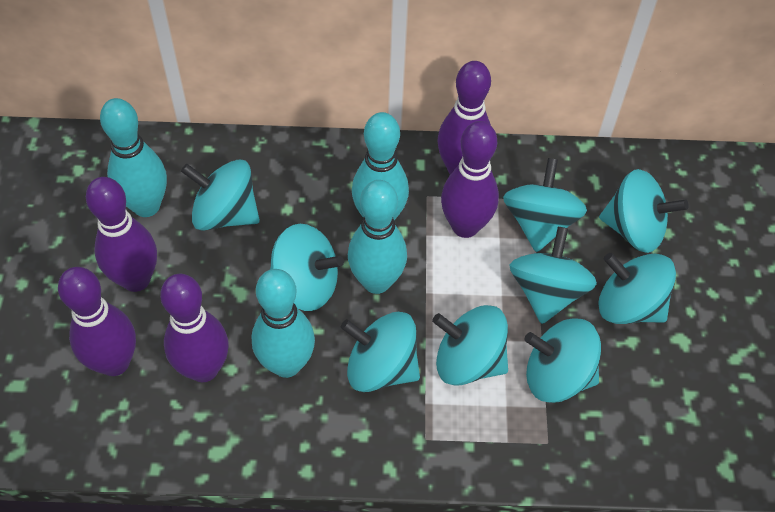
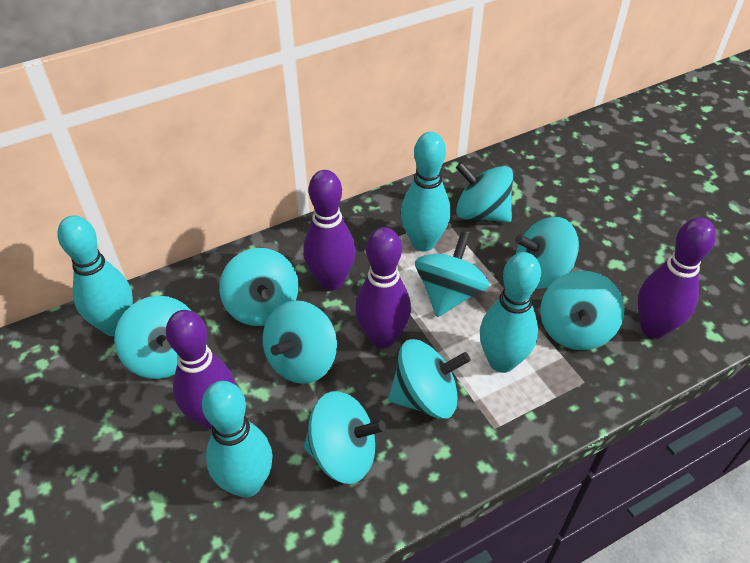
purple bowling pin: 5 -> 4

